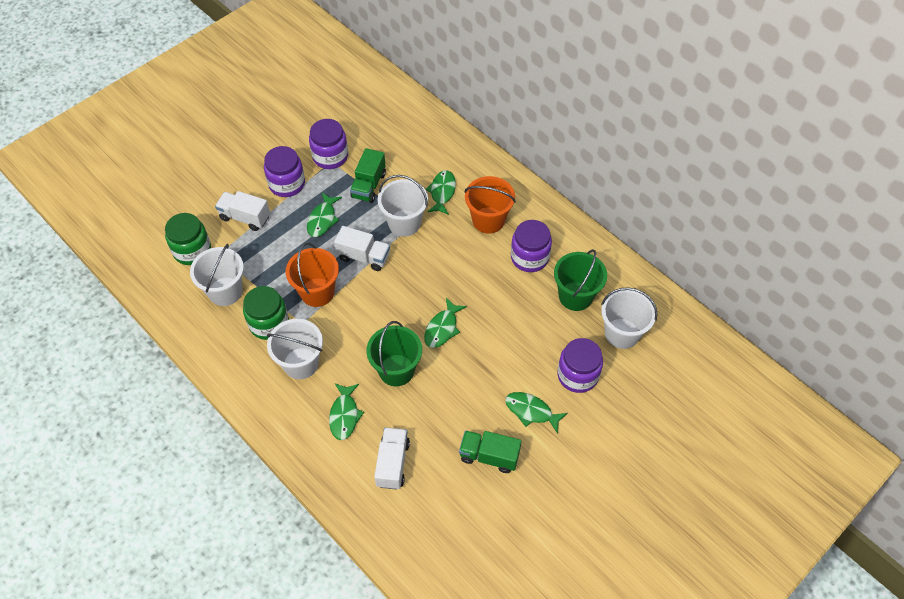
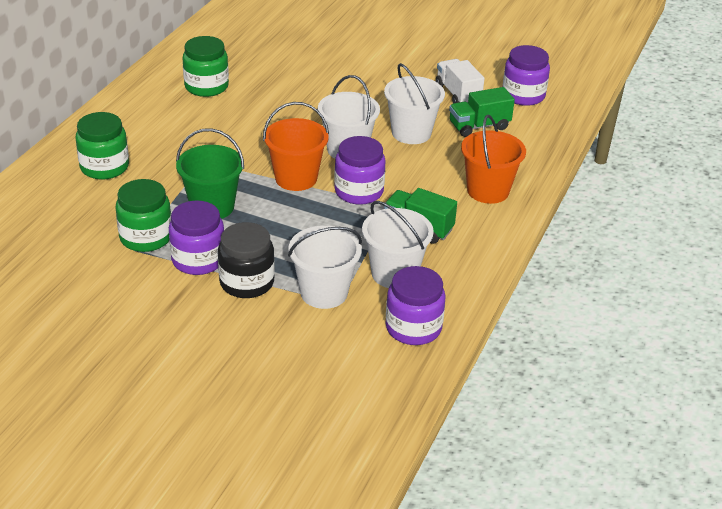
black jar: 0 -> 1
green bucket: 2 -> 1
green fish: 5 -> 0
green jar: 2 -> 3
white truck: 3 -> 1

